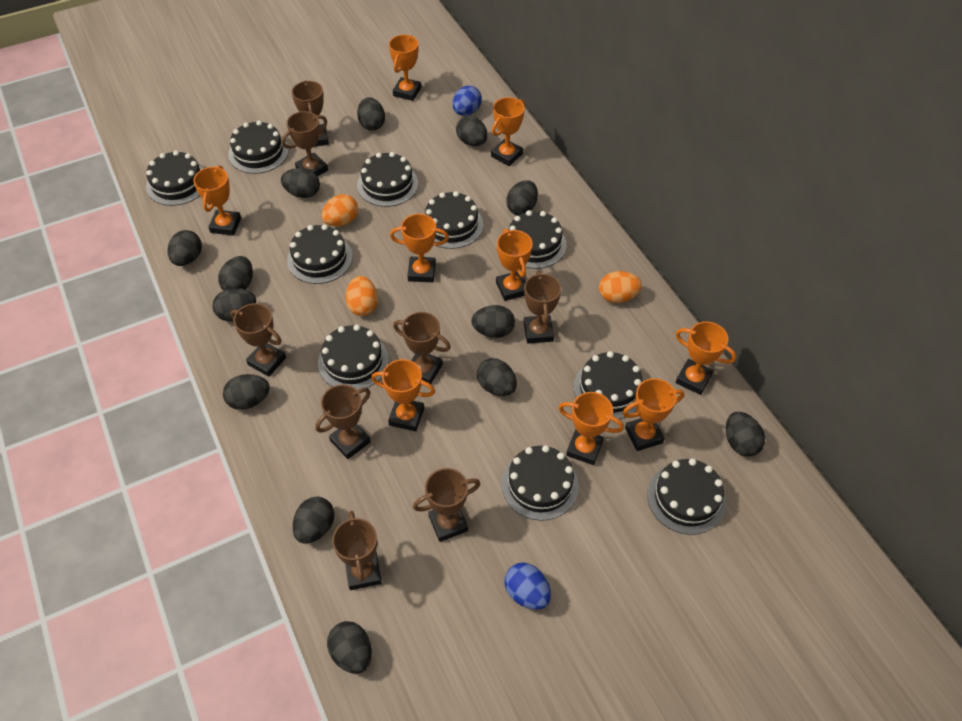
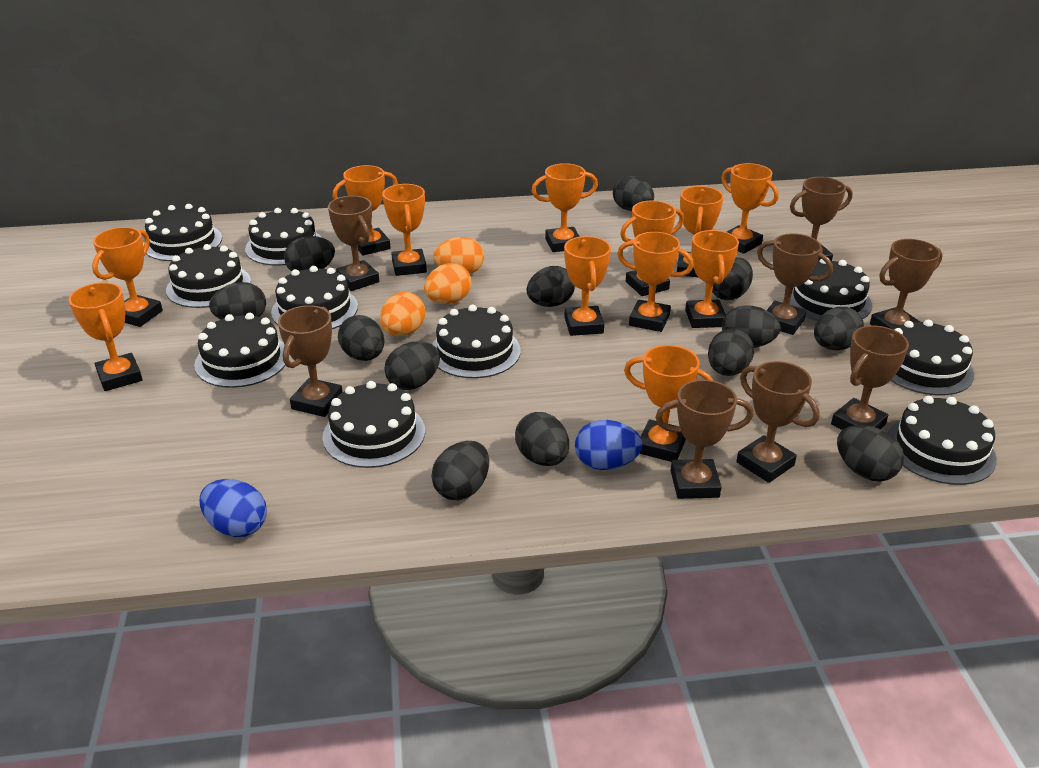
orange trophy: 9 -> 12

